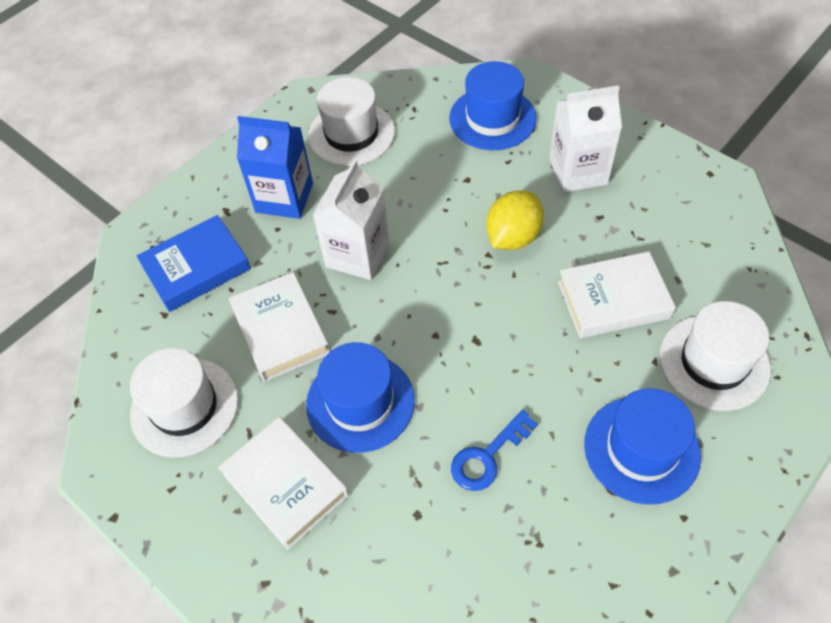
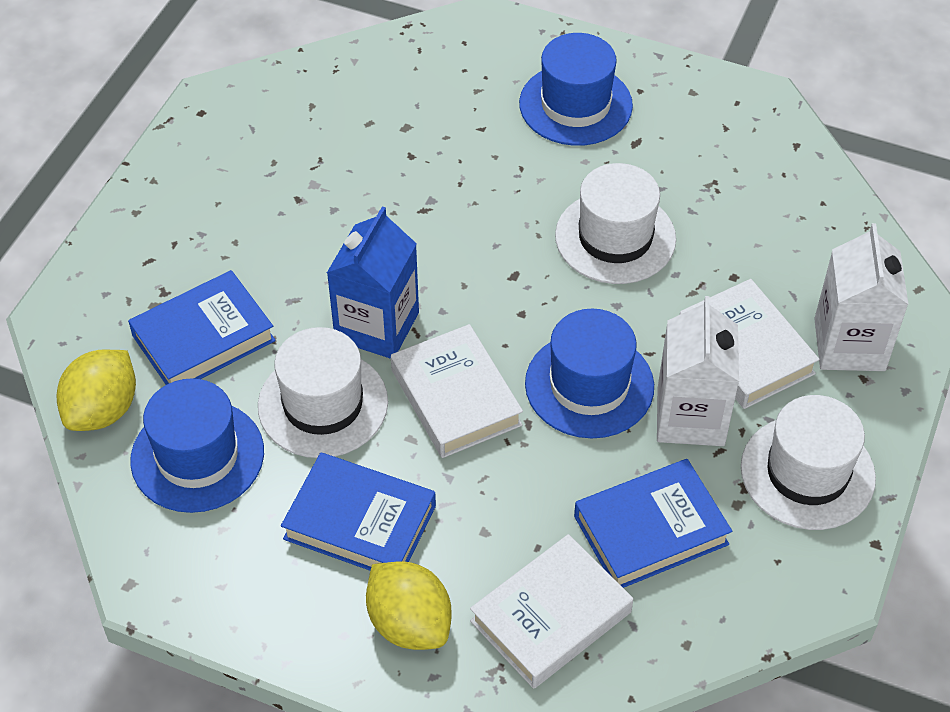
blue book: 1 -> 3
blue key: 1 -> 0
yellow lemon: 1 -> 2

